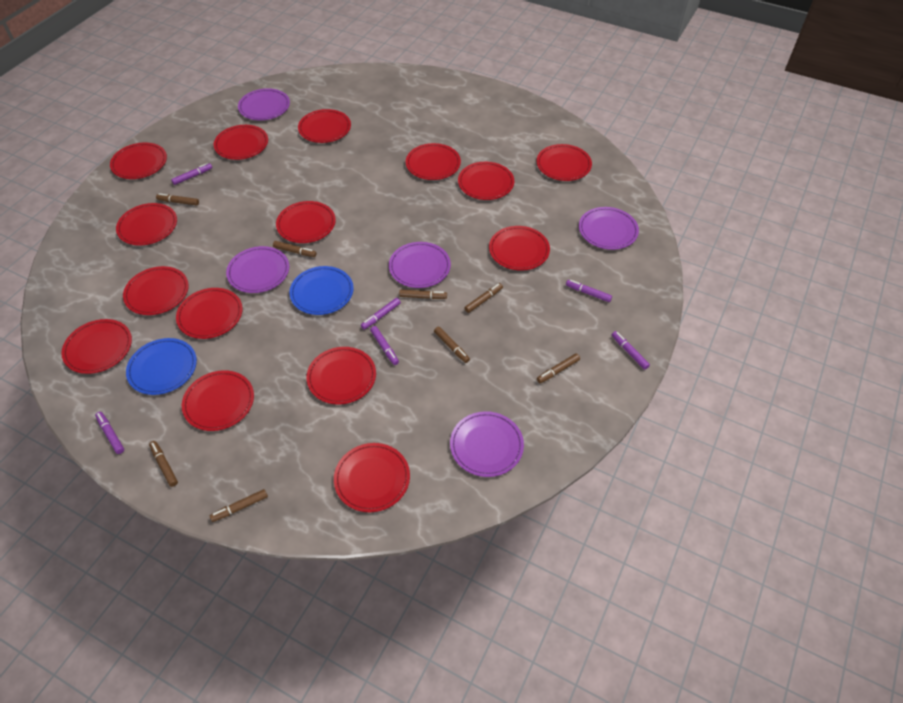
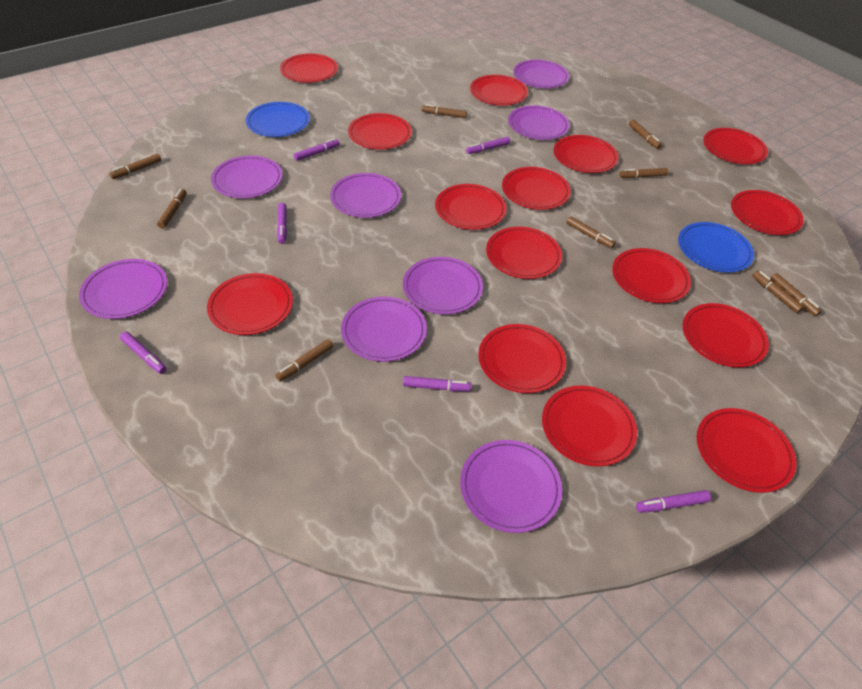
brown marker: 8 -> 9
purple plate: 5 -> 8

